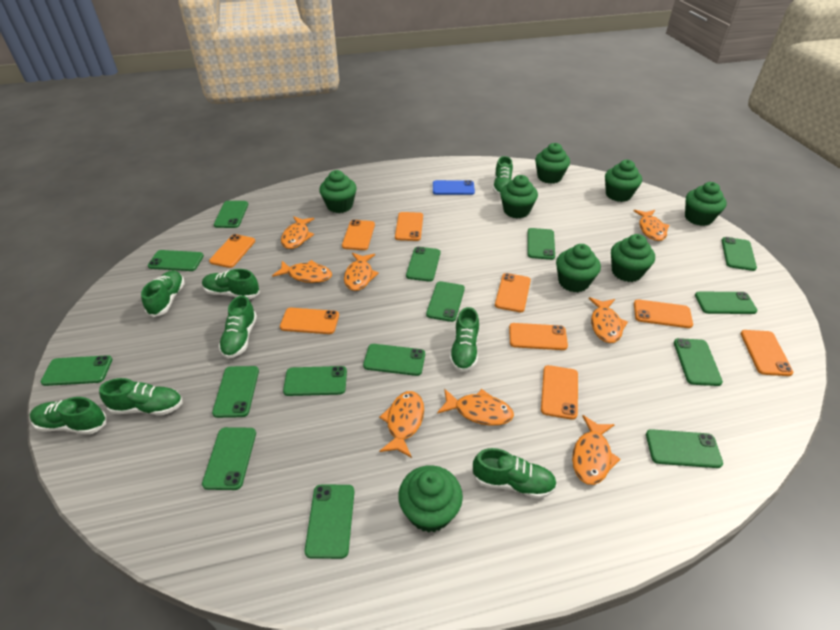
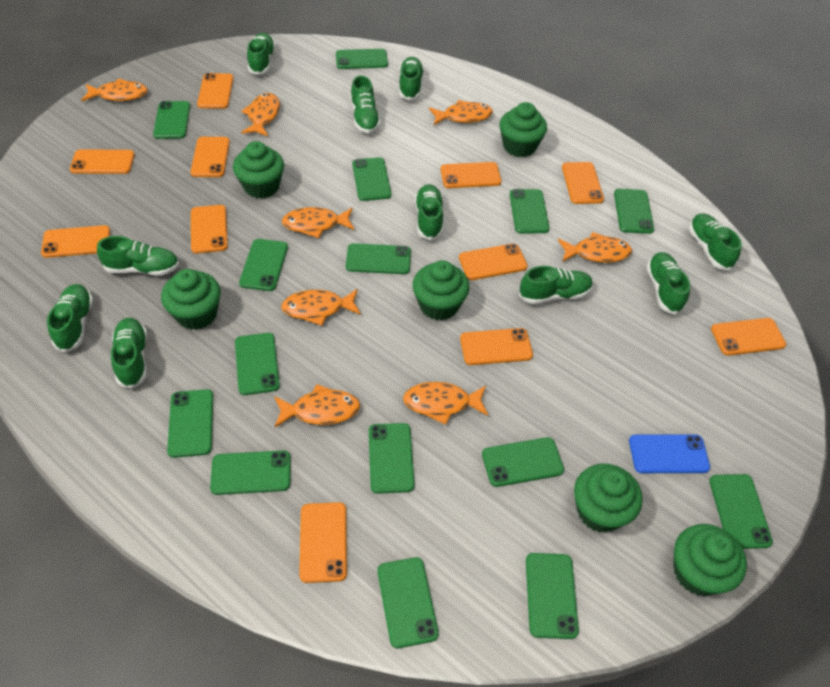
green cupcake: 8 -> 6
green shoe: 8 -> 10
orange phone: 9 -> 11

